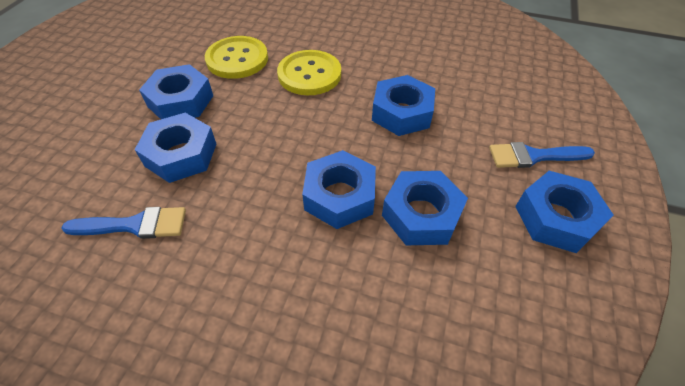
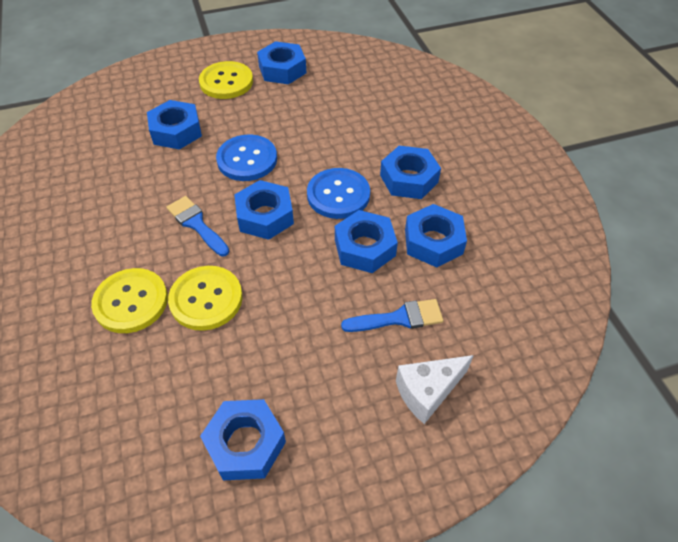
blue button: 0 -> 2
blue nut: 6 -> 7
white cheese: 0 -> 1
yellow button: 2 -> 3

